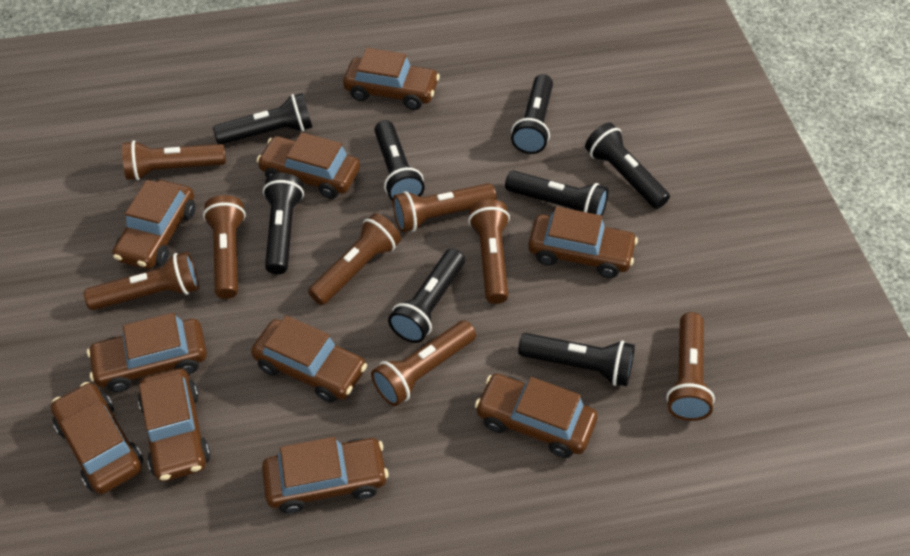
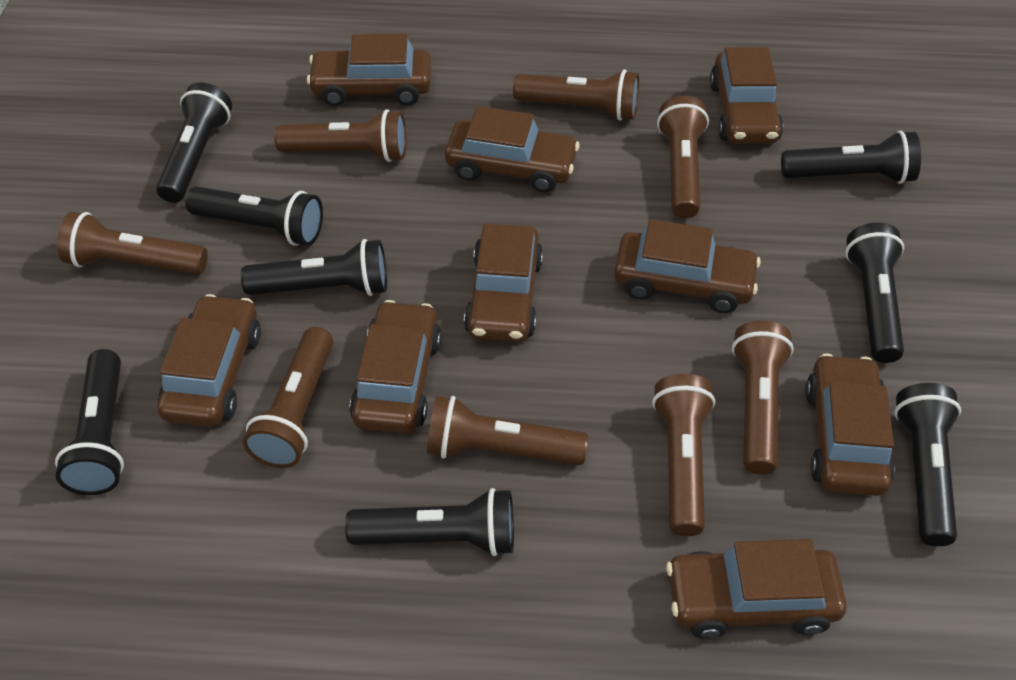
brown car: 10 -> 9

